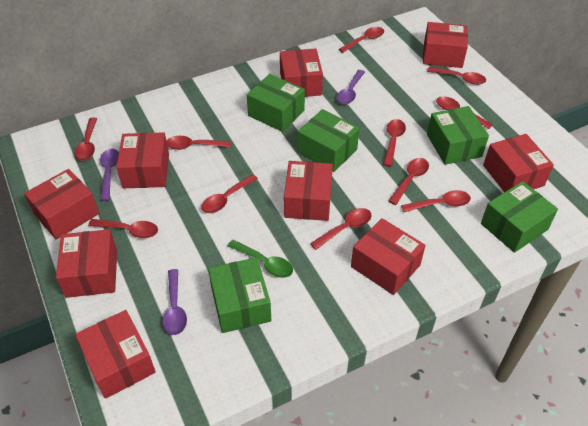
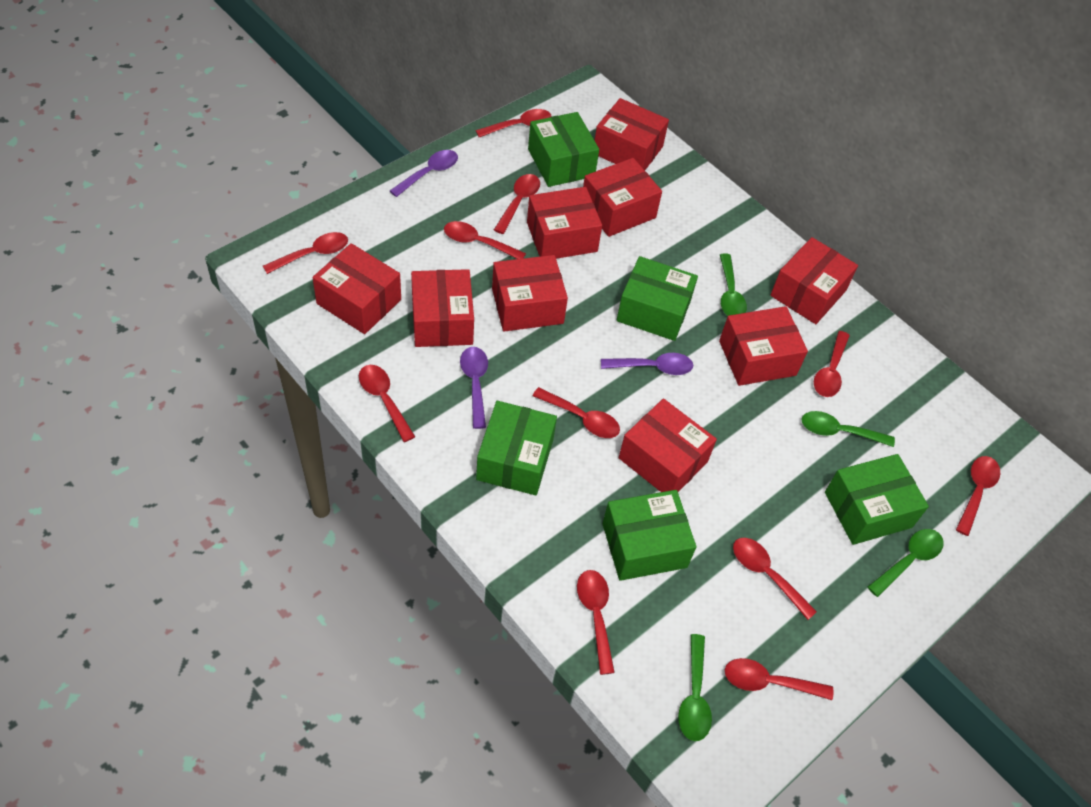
green spoon: 1 -> 4

